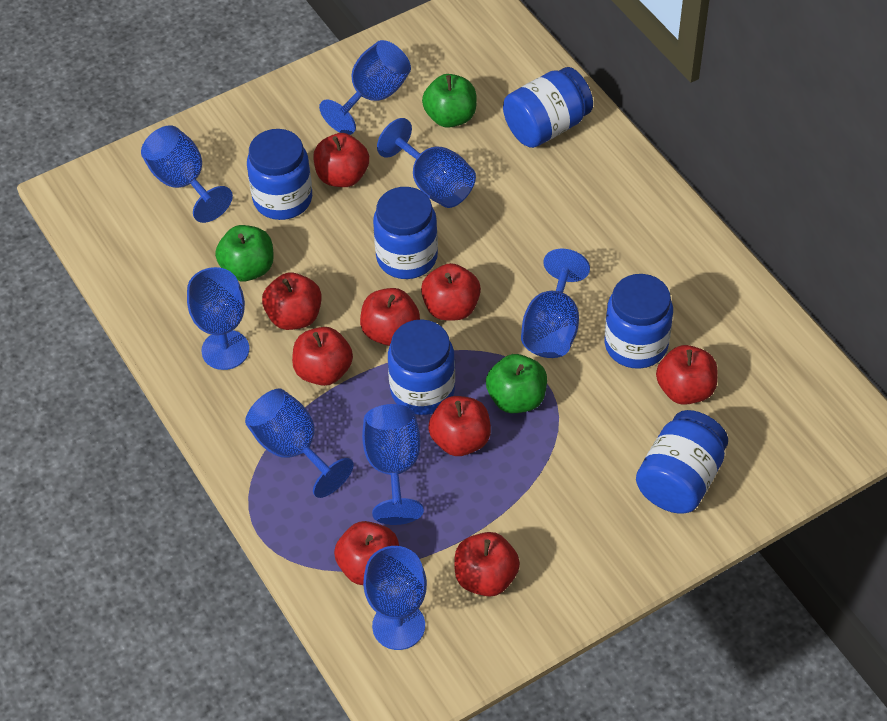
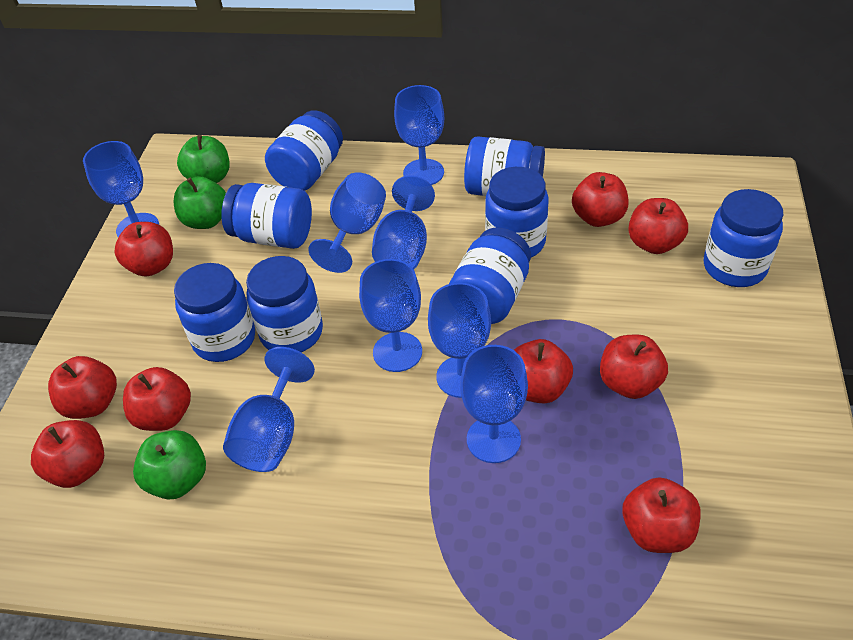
blue jar: 6 -> 8

